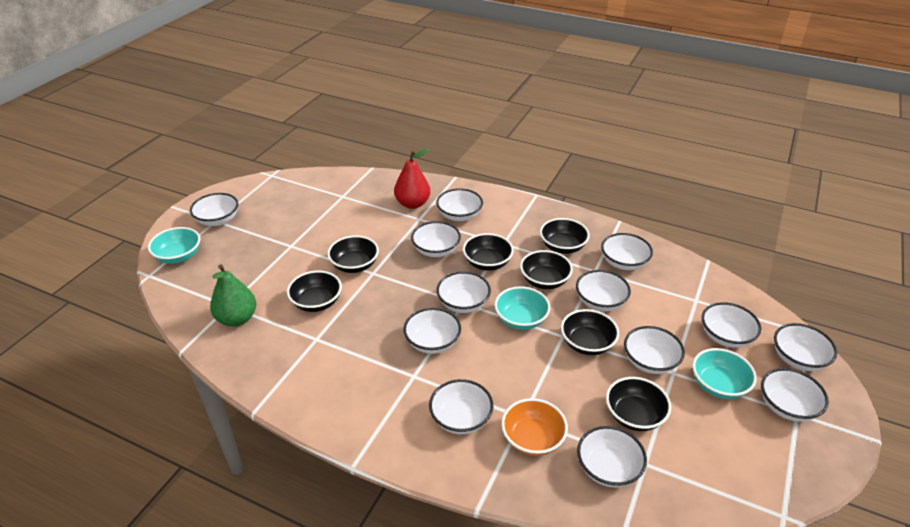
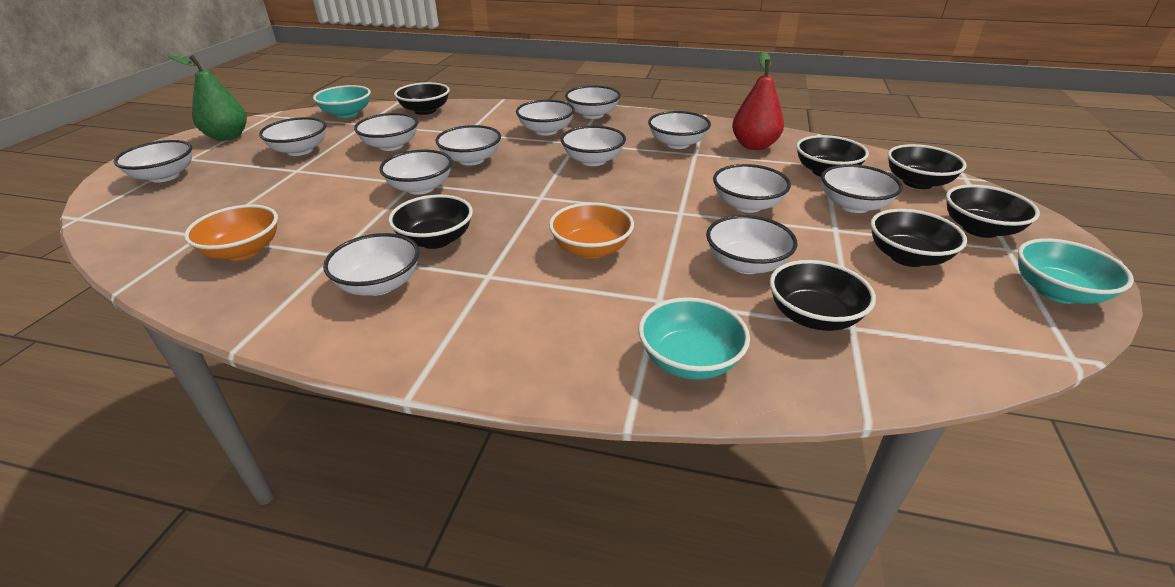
orange bowl: 1 -> 2

